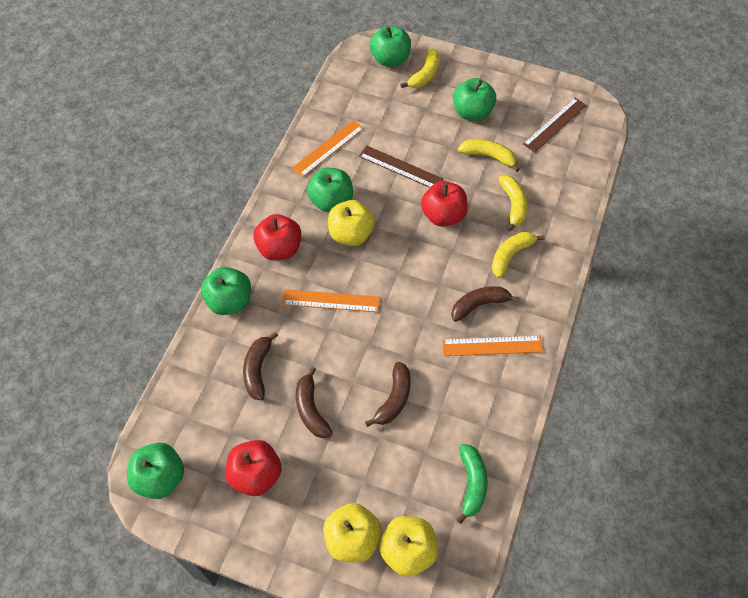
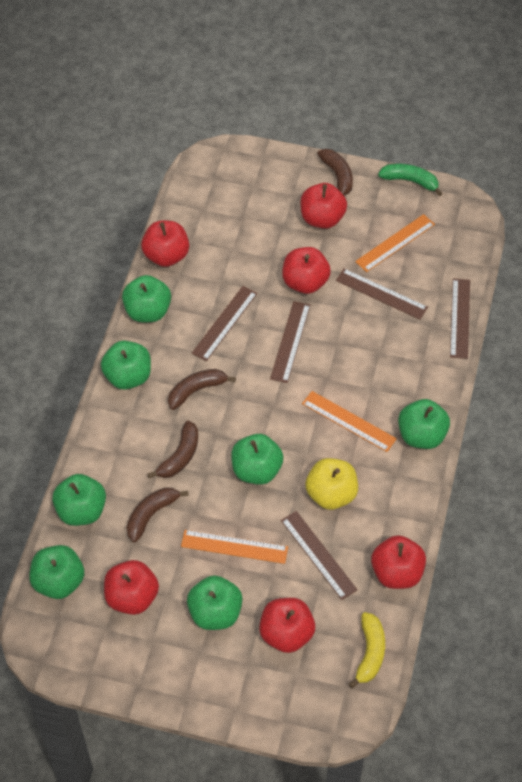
brown ruler: 2 -> 5
green apple: 5 -> 7
red apple: 3 -> 6
yellow apple: 3 -> 1
yellow banana: 4 -> 1

